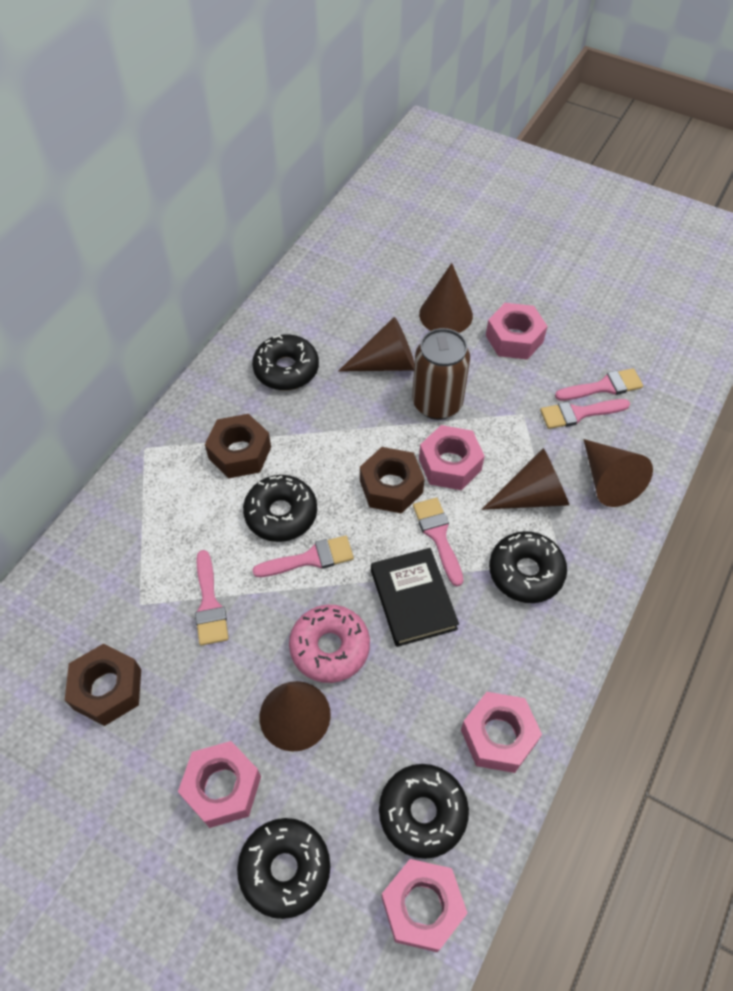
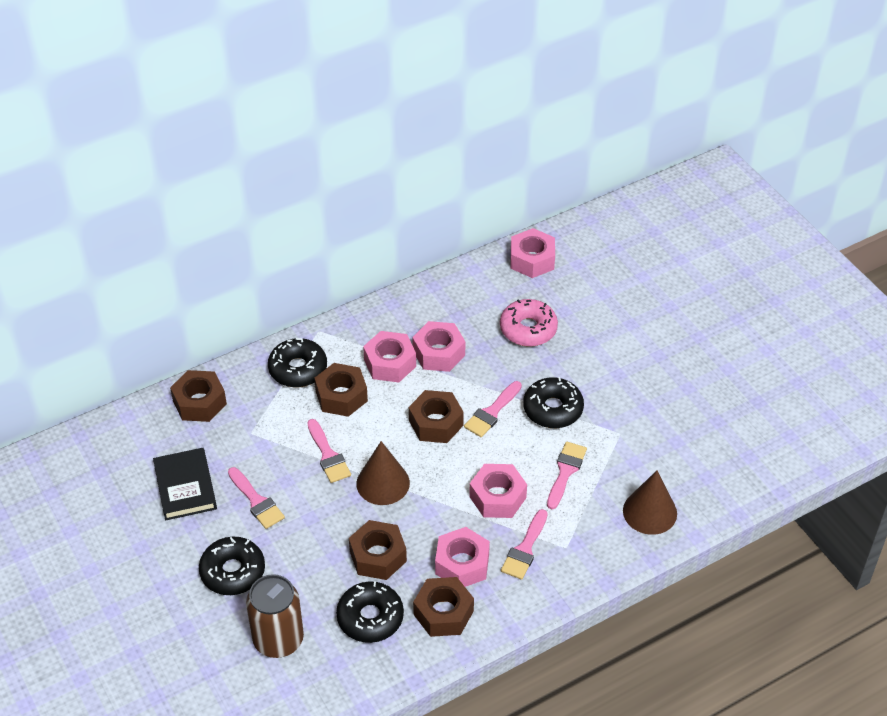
black donut: 5 -> 4
brown cone: 5 -> 2
brown nut: 3 -> 5

